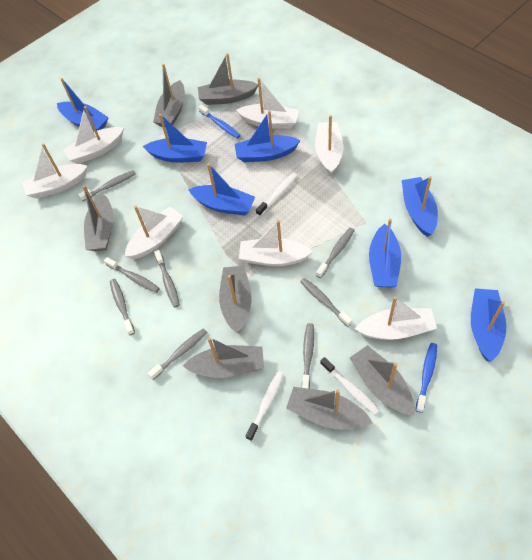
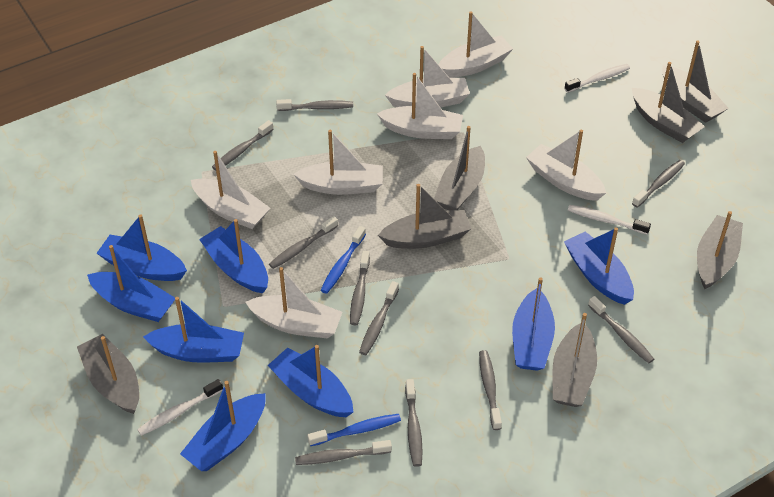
blue boat: 7 -> 8
grey toothbrush: 8 -> 10

